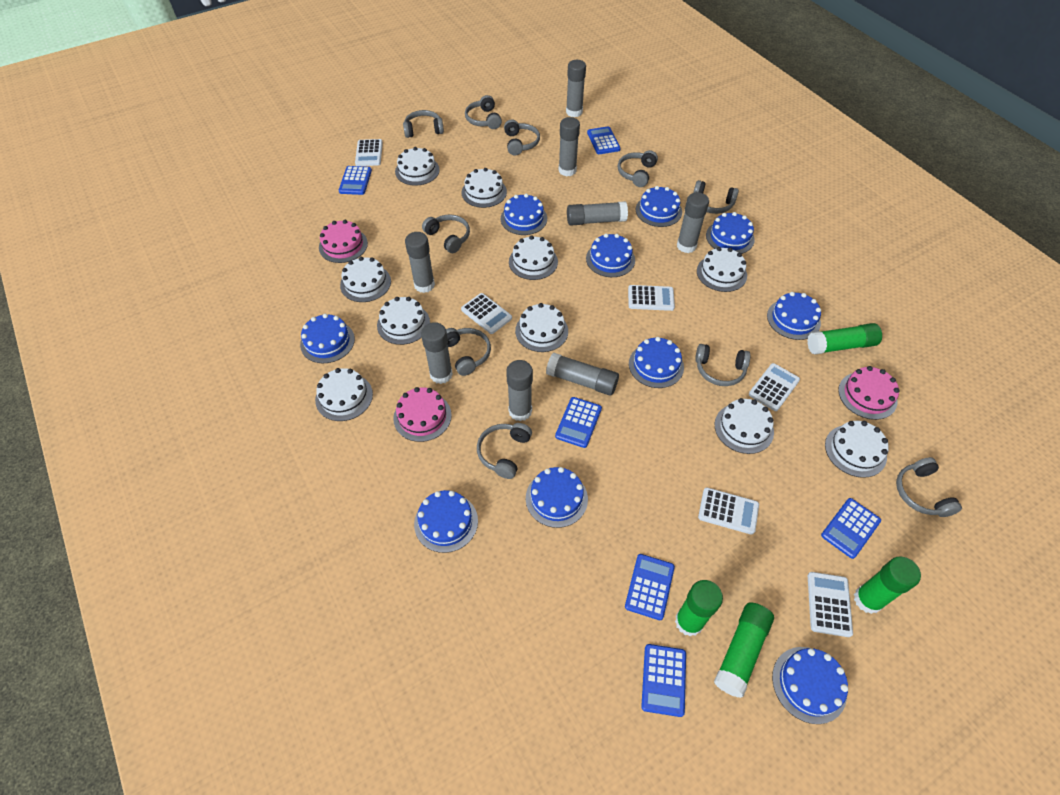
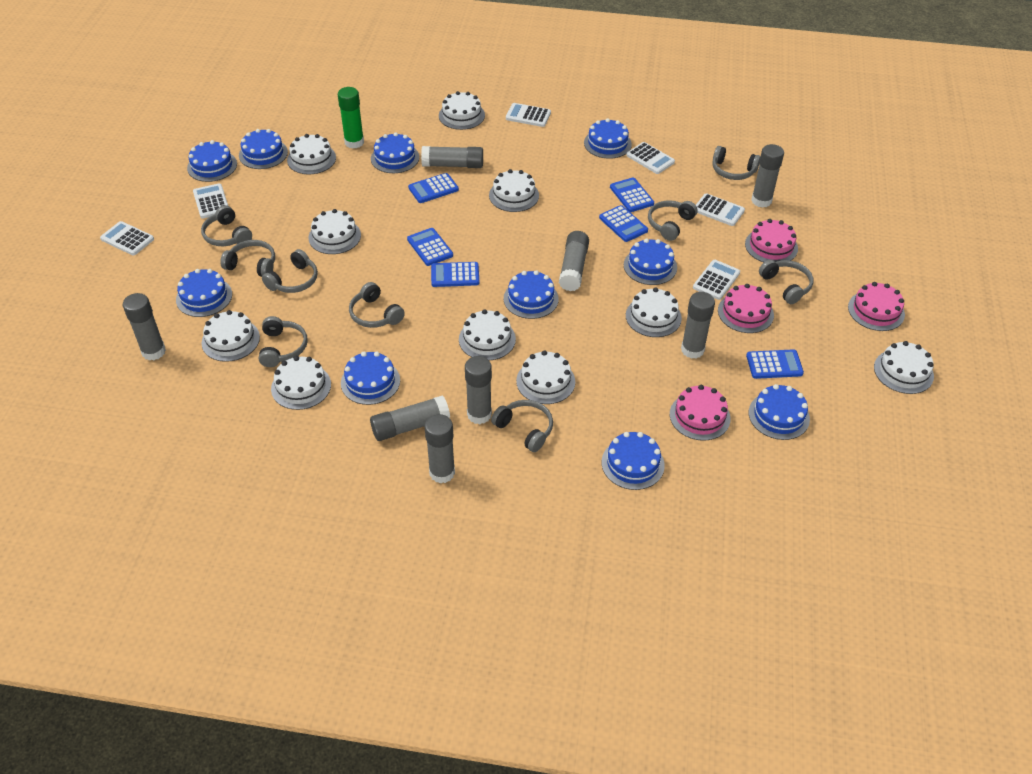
green glue stick: 4 -> 1
grey headphones: 10 -> 9
pink cake: 3 -> 4

